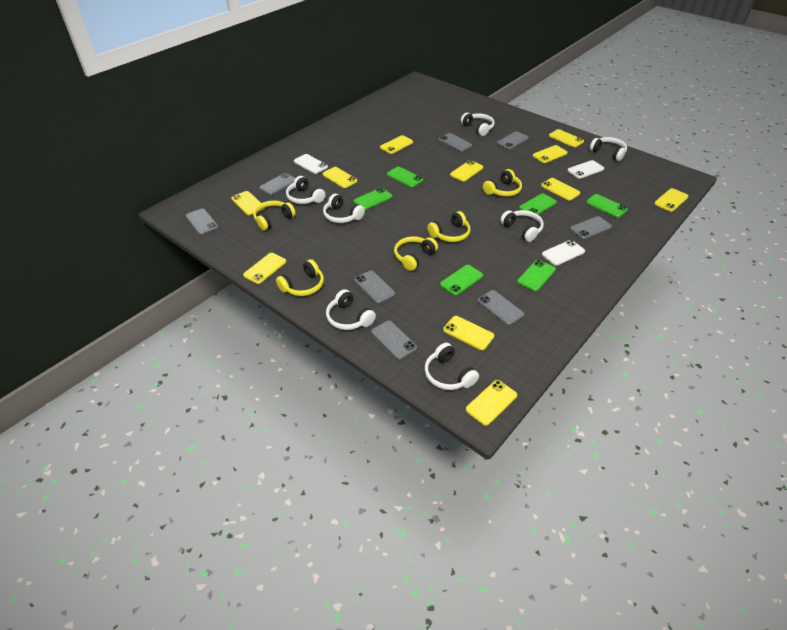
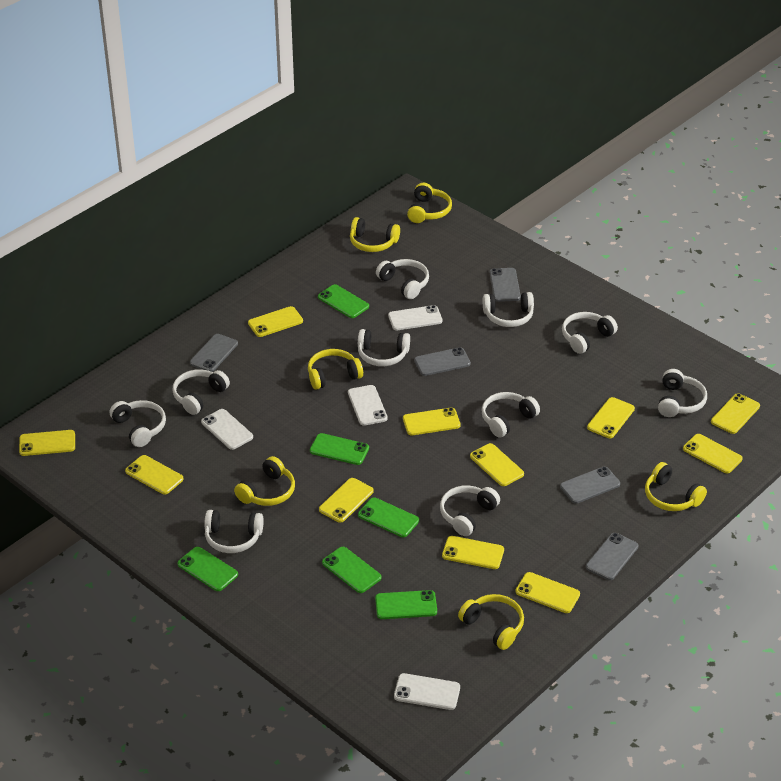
grey phone: 8 -> 5
white headphones: 7 -> 10
white phone: 3 -> 4
yellow headphones: 5 -> 6

